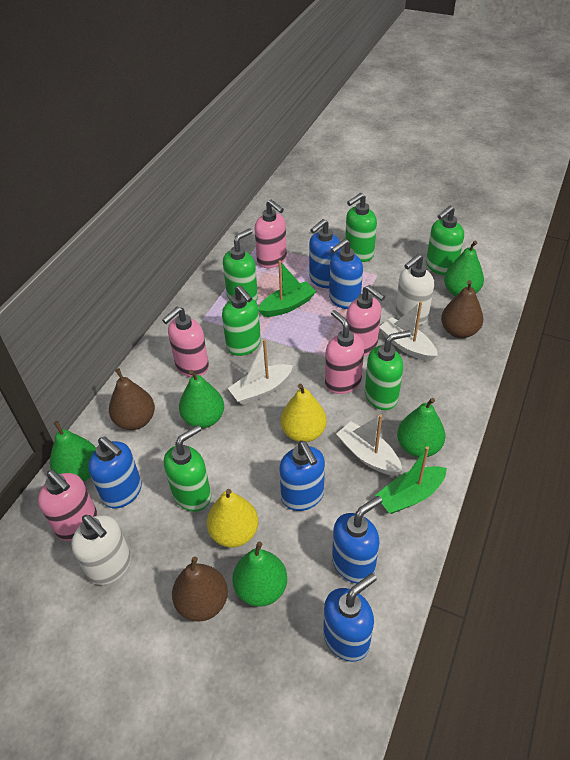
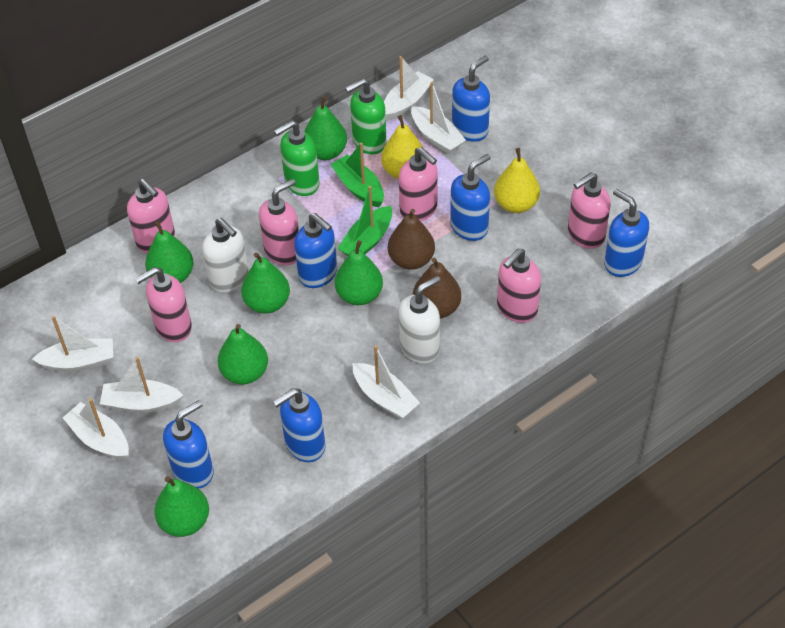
brown pear: 3 -> 2
green pear: 5 -> 6
green soap dispenser: 6 -> 2
pink soap dispenser: 5 -> 6
white boat: 3 -> 6

